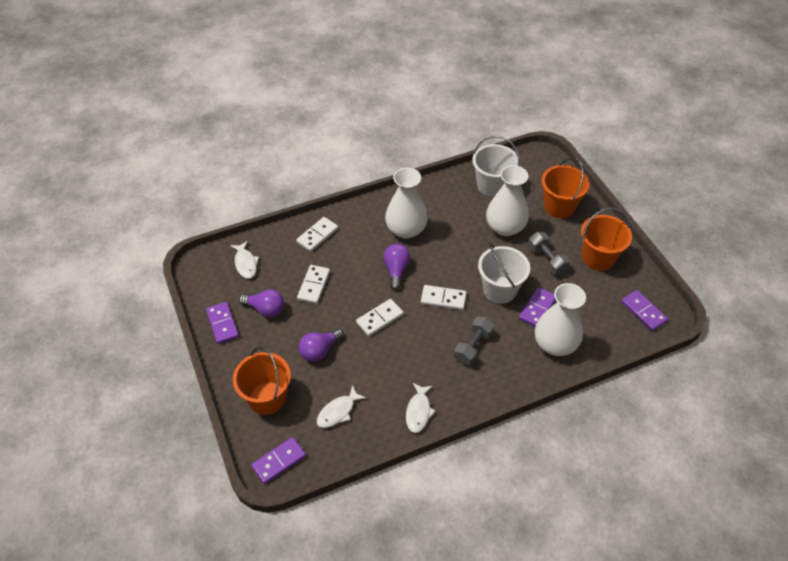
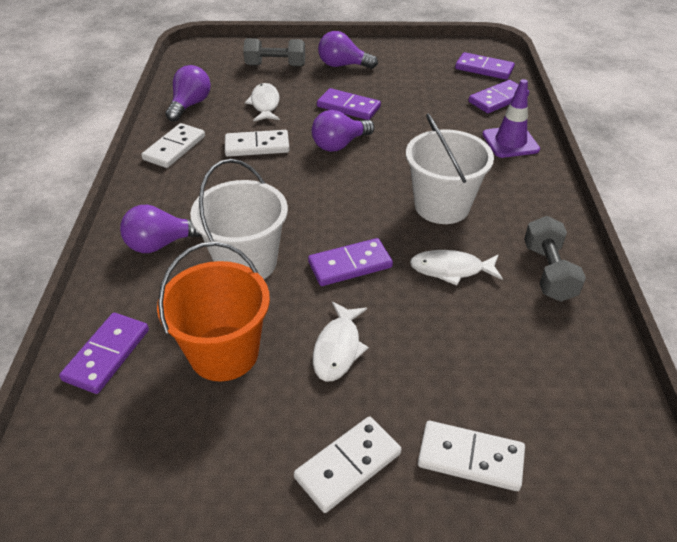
orange bucket: 3 -> 1
purple domino: 4 -> 5
purple light bulb: 3 -> 4
purple traffic cone: 0 -> 1
white vase: 3 -> 0

